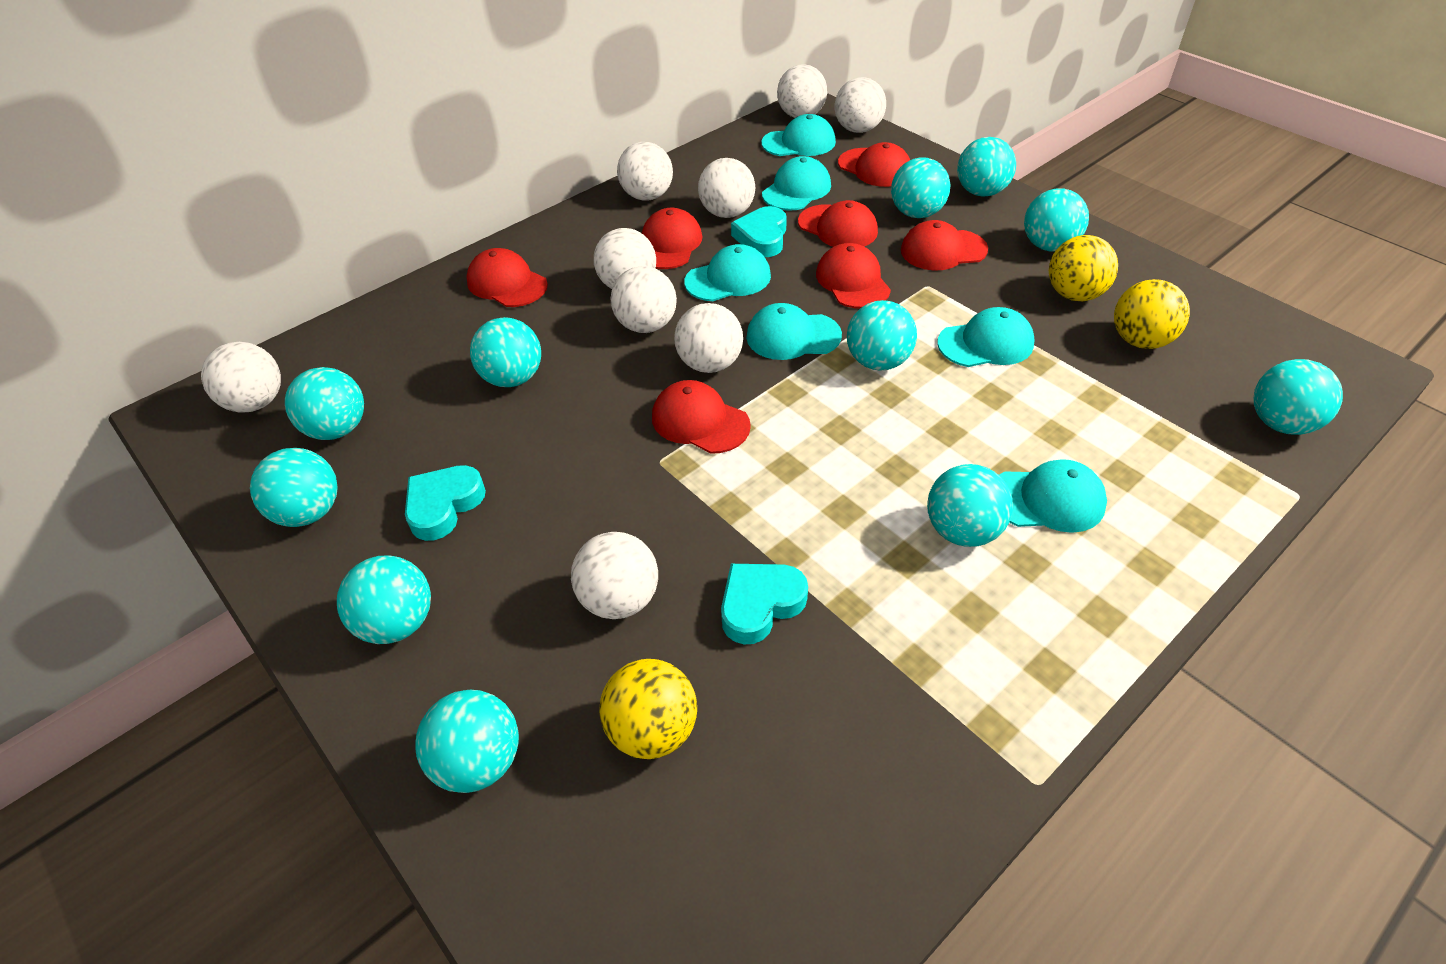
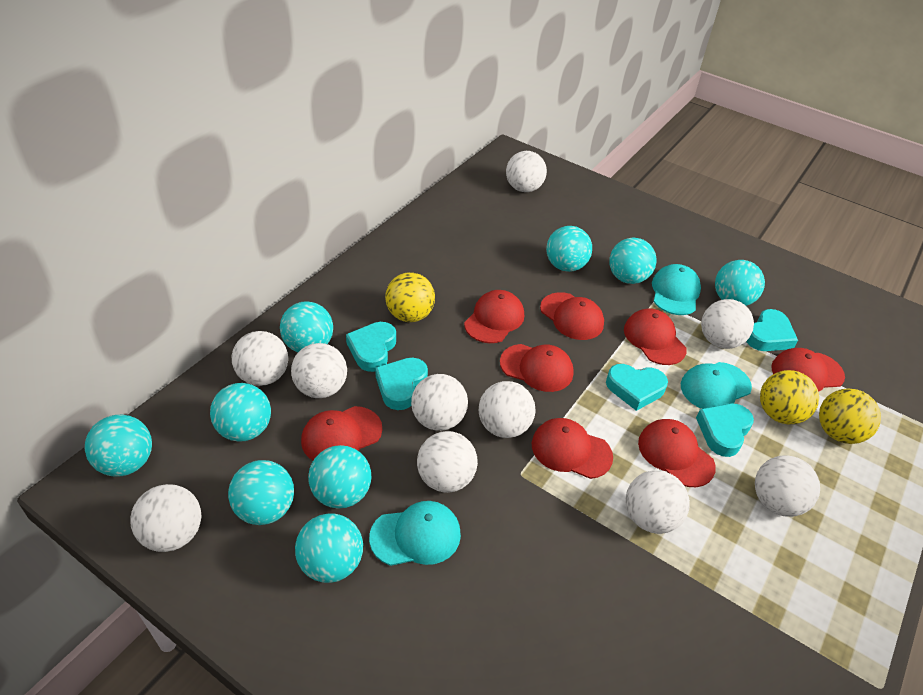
red cap: 7 -> 8
turquoise ball: 11 -> 9
turquoise cap: 6 -> 3
turquoise heart: 3 -> 5
white ball: 9 -> 10

